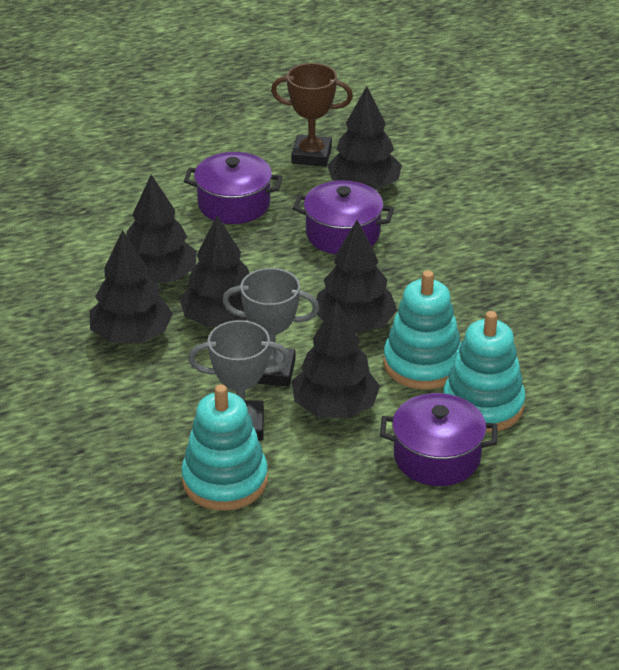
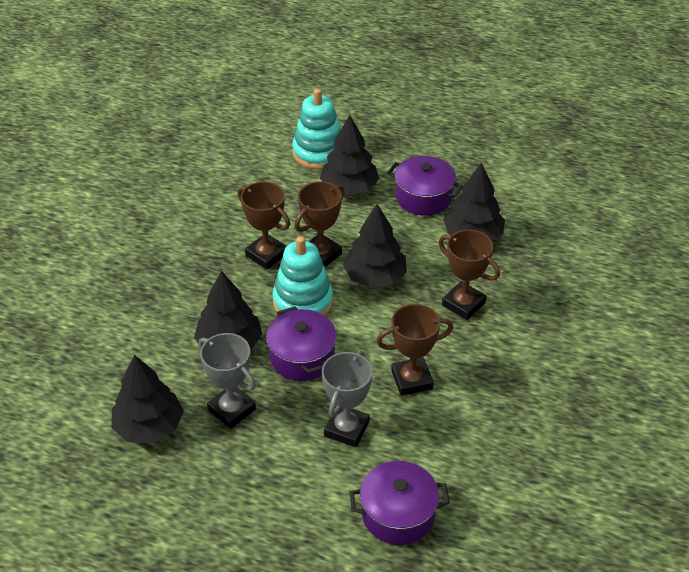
black tree: 6 -> 5
brown trophy: 1 -> 4
turquoise stacking toy: 3 -> 2

